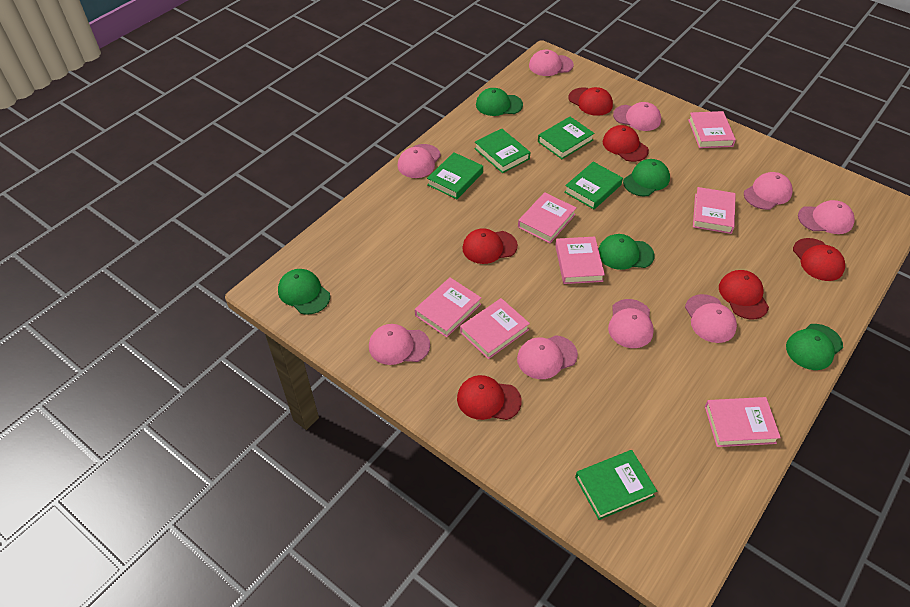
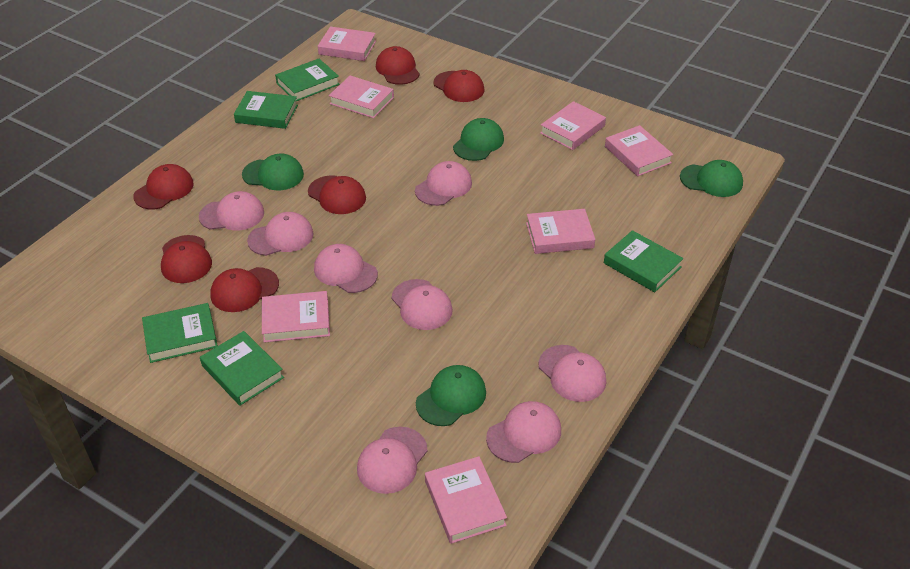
green cap: 5 -> 4
pink cap: 9 -> 8

